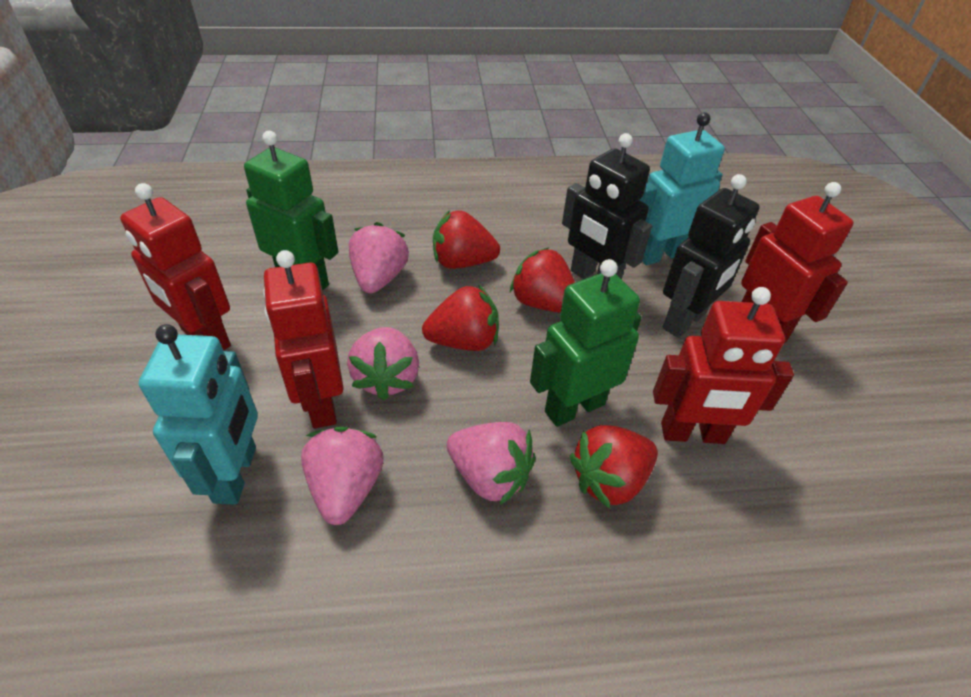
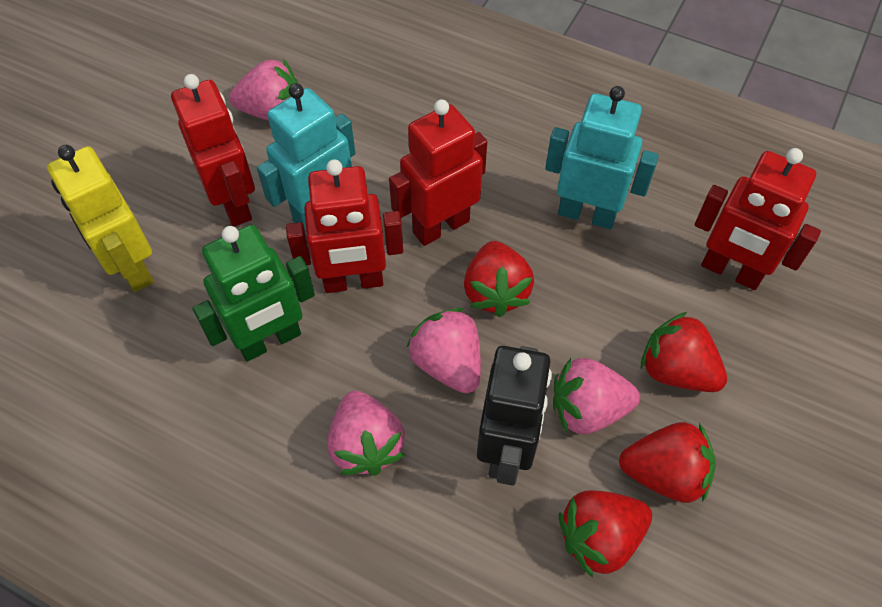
black robot: 2 -> 1
green robot: 2 -> 1
yellow robot: 0 -> 1

